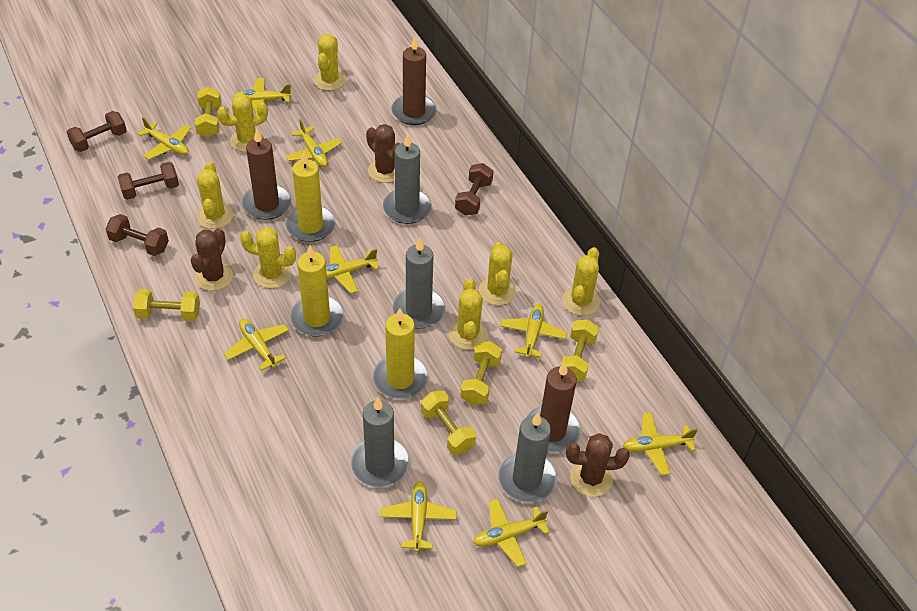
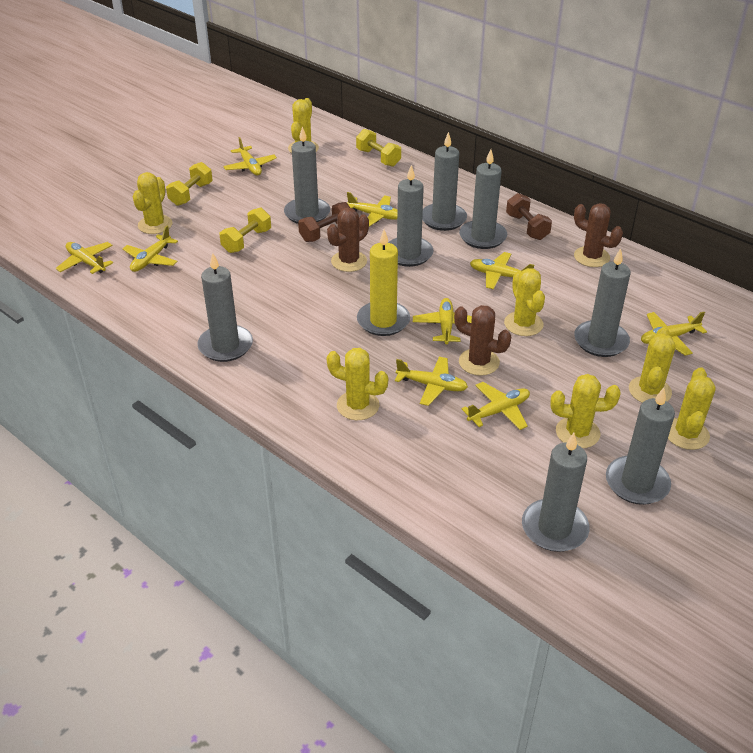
brown candle: 3 -> 0
brown dumbbell: 4 -> 2
grey candle: 4 -> 8
yellow candle: 3 -> 1
yellow dumbbell: 5 -> 3

